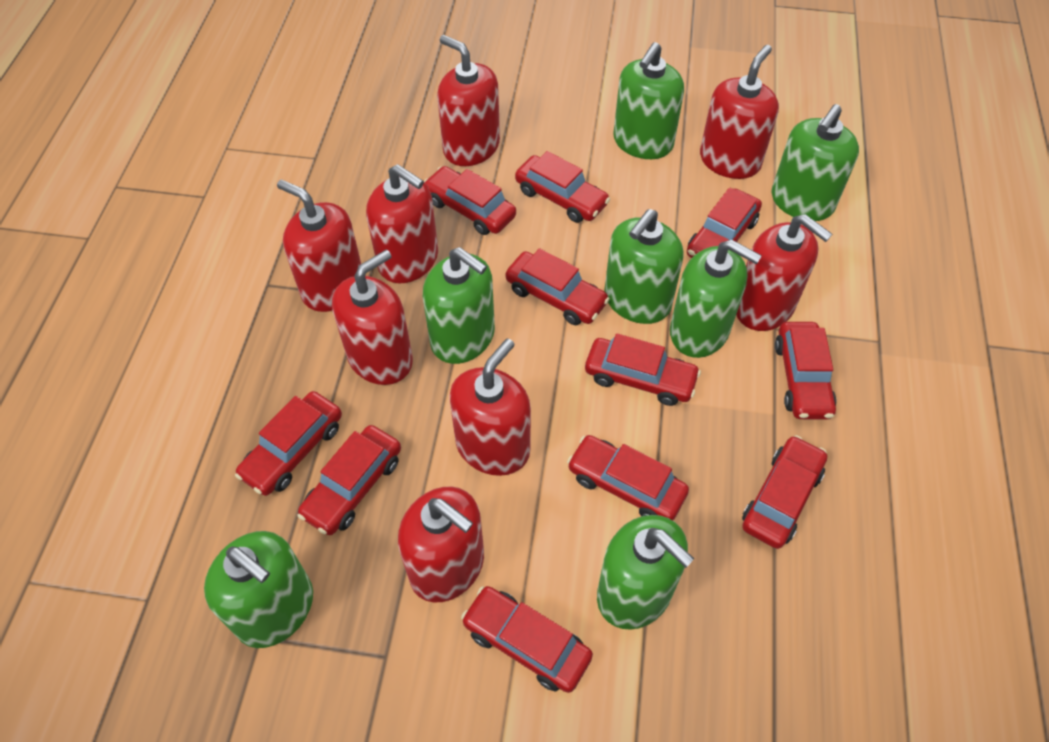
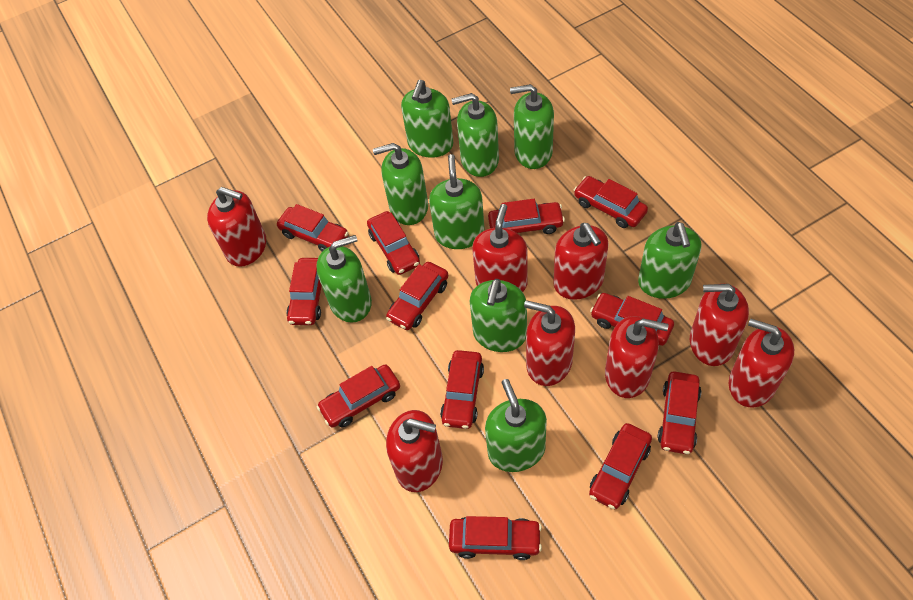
green soap dispenser: 7 -> 9
red car: 11 -> 12

